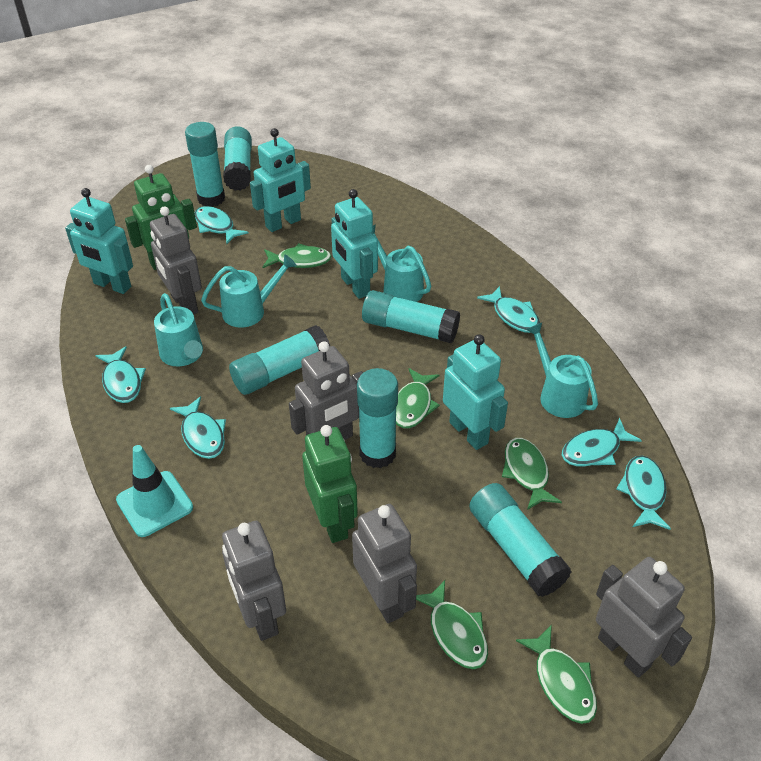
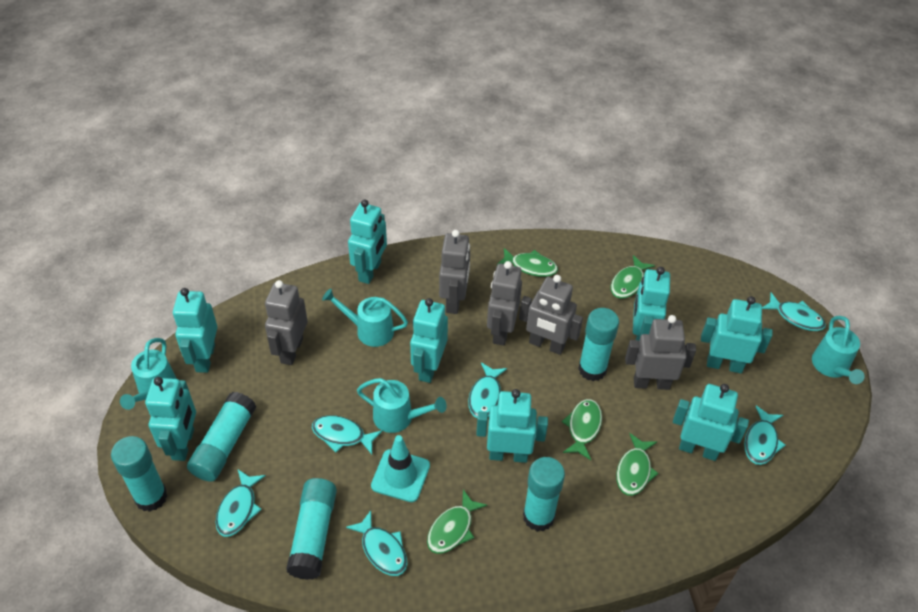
green robot: 2 -> 0
turquoise glue stick: 6 -> 5
turquoise robot: 4 -> 8

